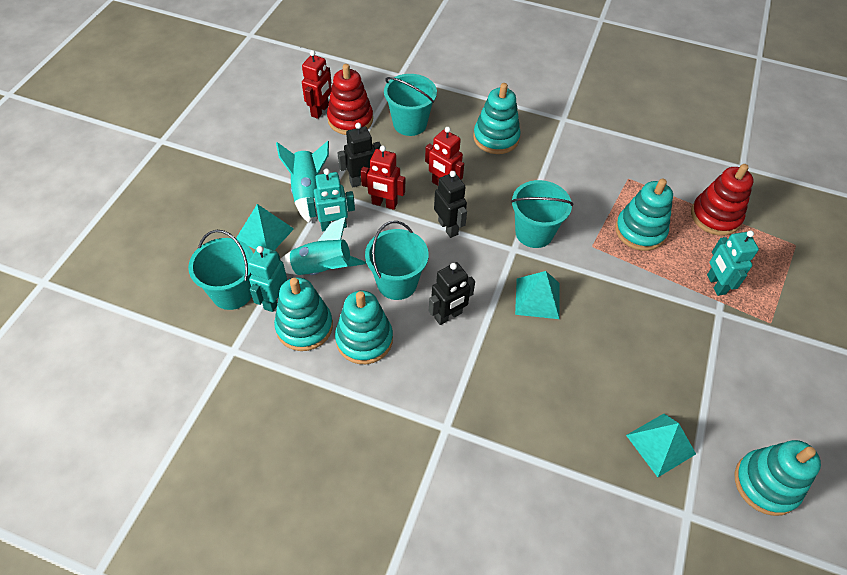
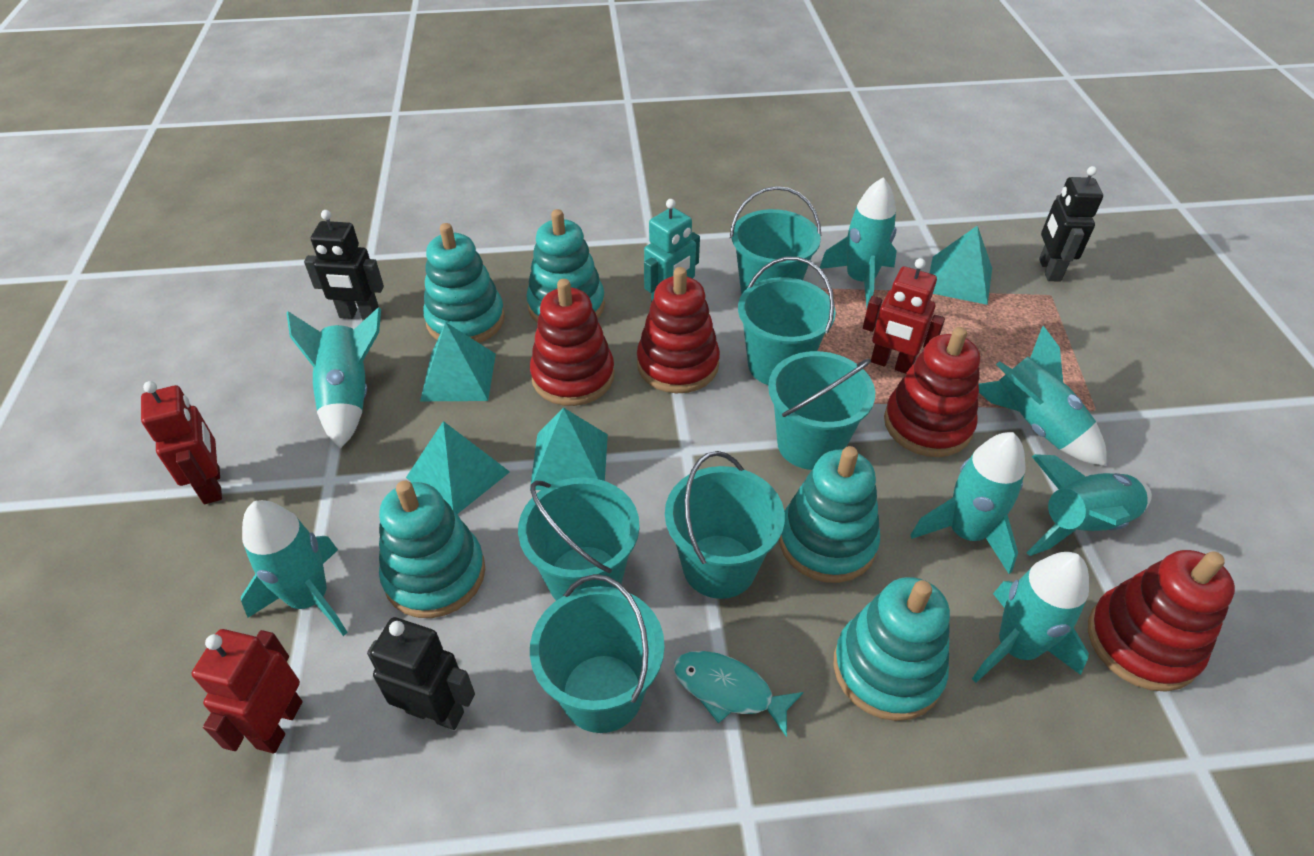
red stacking toy: 2 -> 4
turquoise bucket: 4 -> 6
turquoise fish: 0 -> 1
turquoise pyramid: 3 -> 4
turquoise robot: 3 -> 1
turquoise rocket: 2 -> 7

